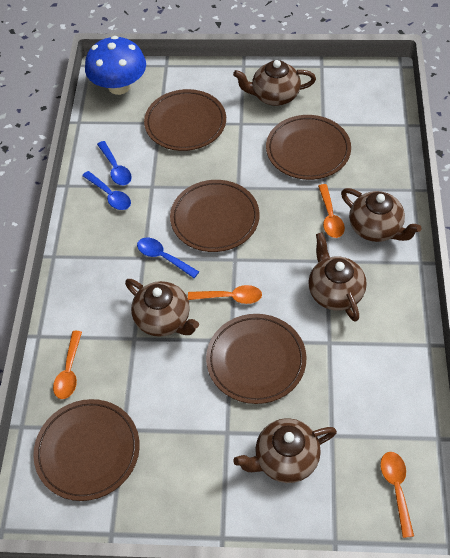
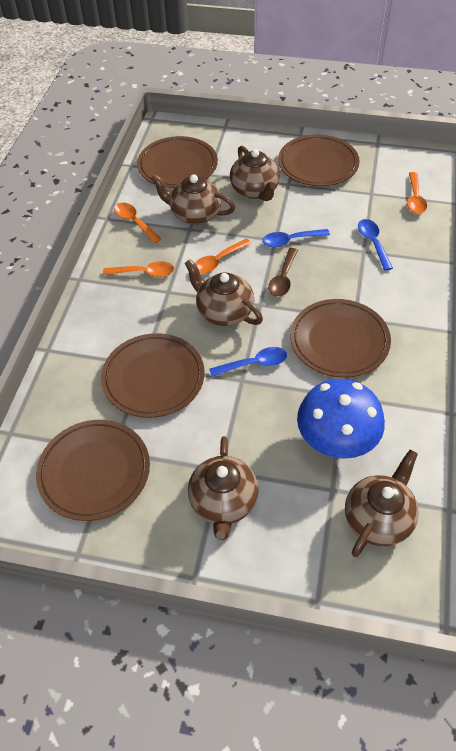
brown spoon: 0 -> 1

